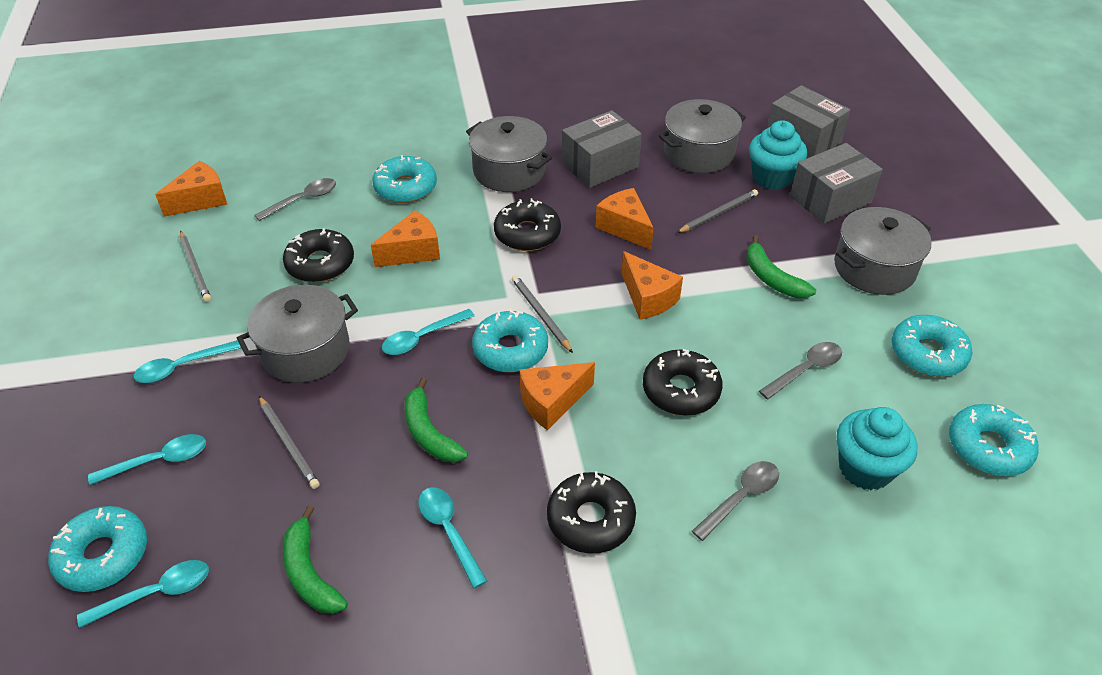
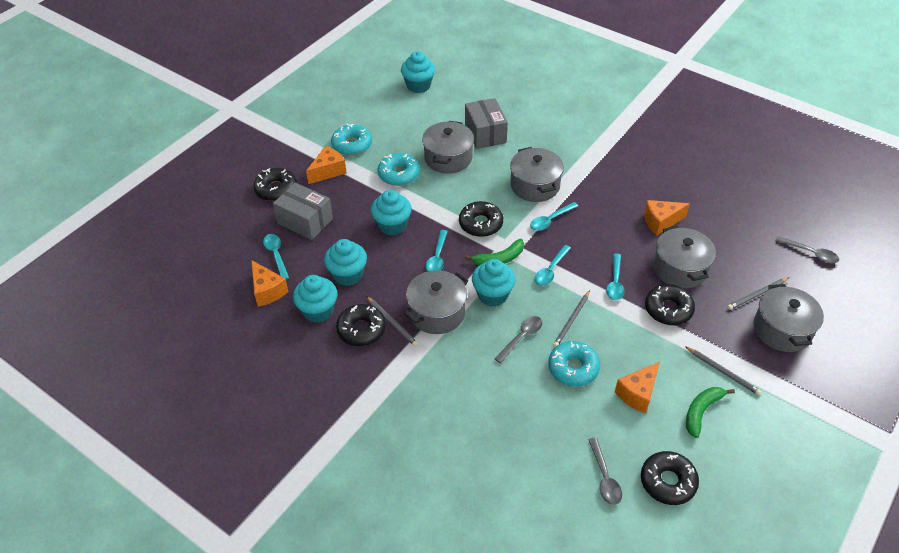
black donut: 4 -> 5
green banana: 3 -> 2
grey box: 3 -> 2
grey pot: 4 -> 5
orange cheese: 5 -> 4
turquoise cupcake: 2 -> 5
turquoise donut: 5 -> 3

